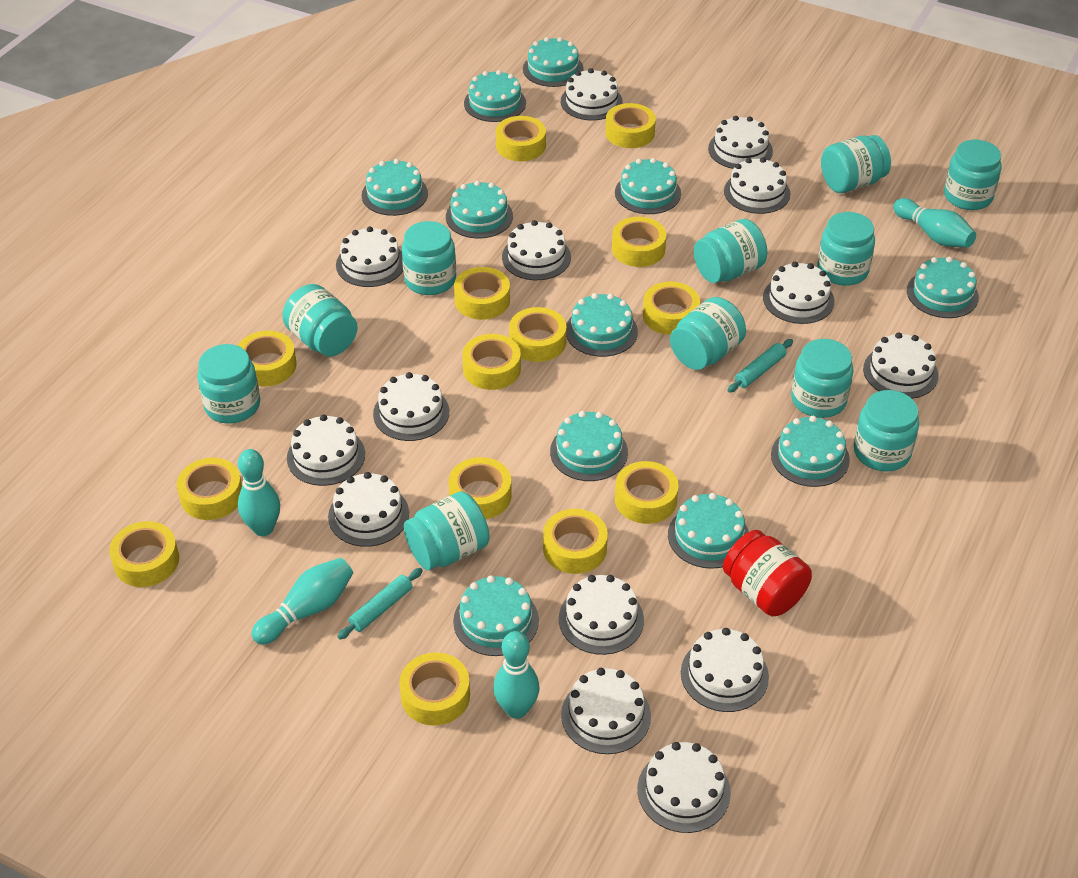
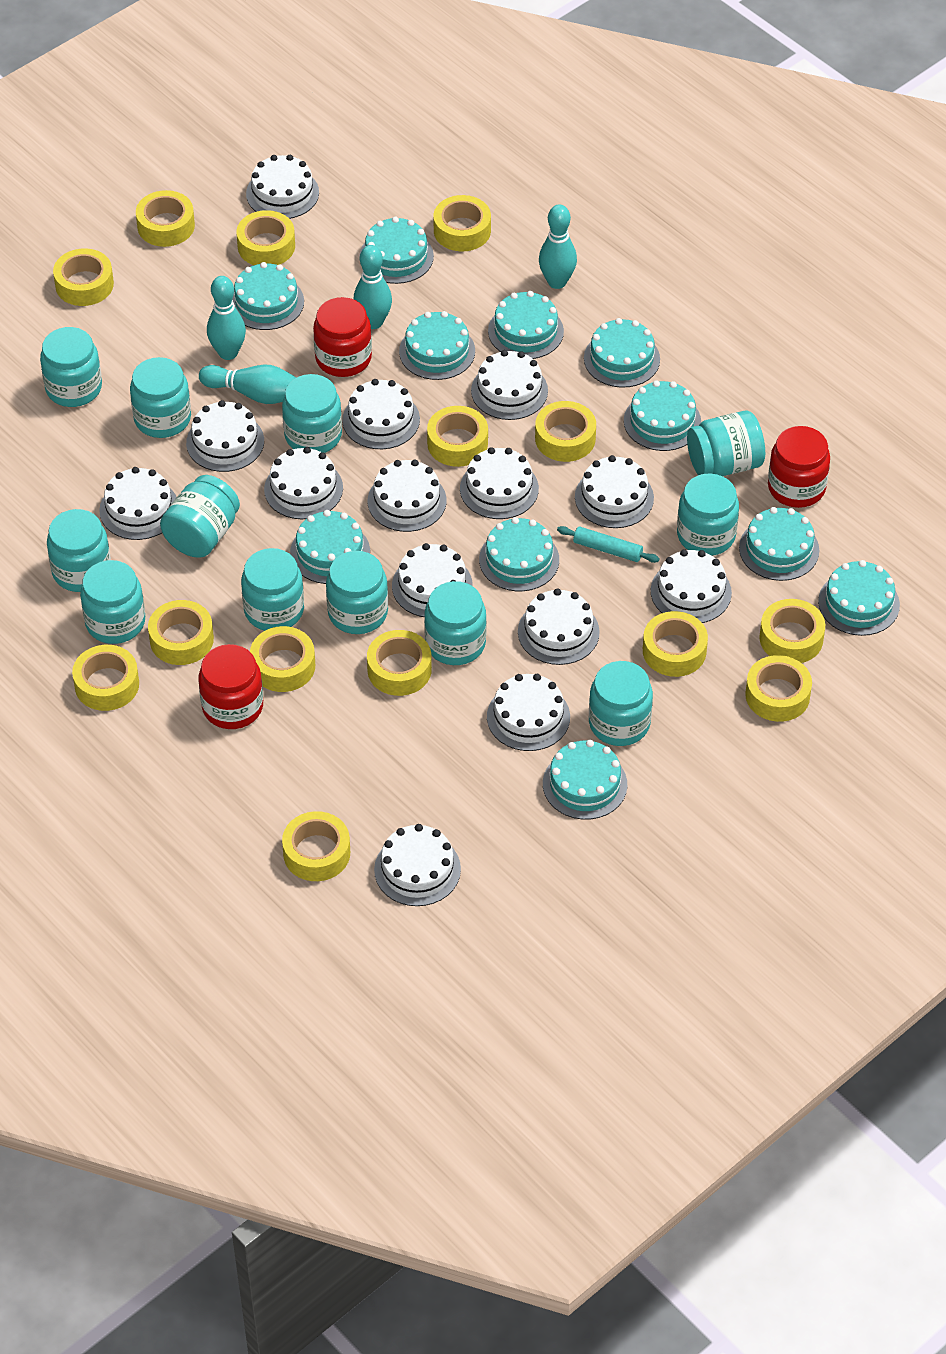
red jar: 1 -> 3
turquoise jar: 11 -> 12
turquoise rolling pin: 2 -> 1

